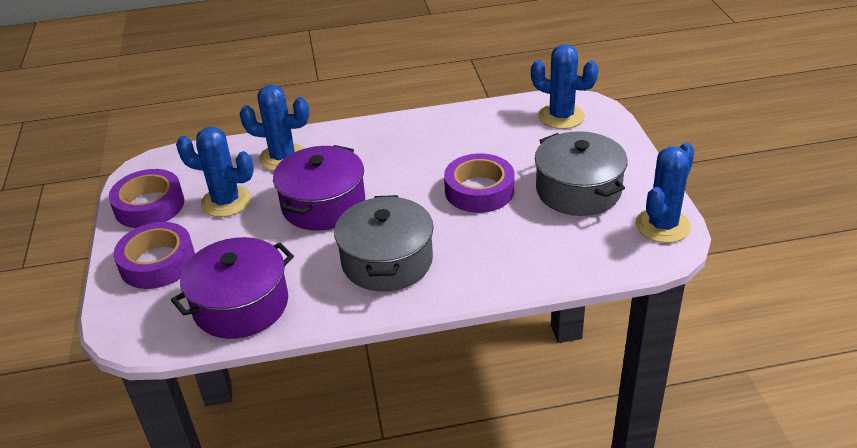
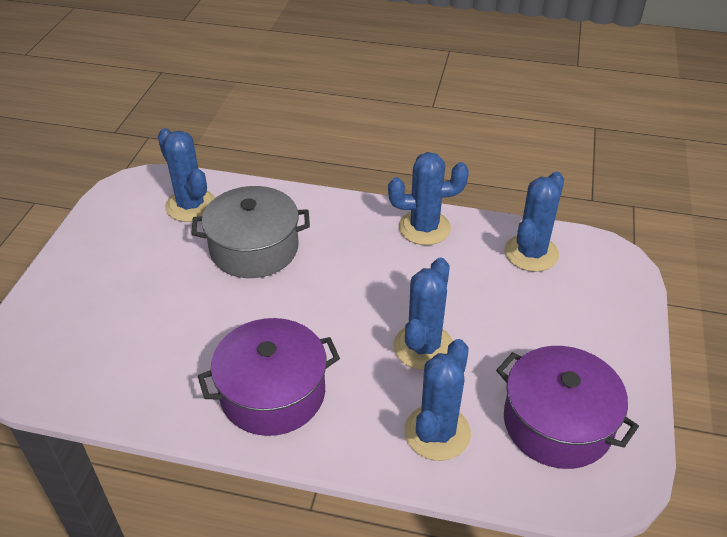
blue cactus: 4 -> 5
grey pot: 2 -> 1
purple tape: 3 -> 0

